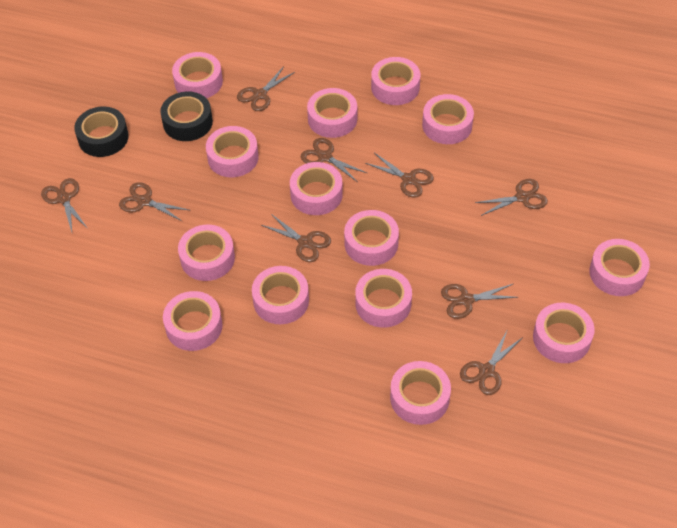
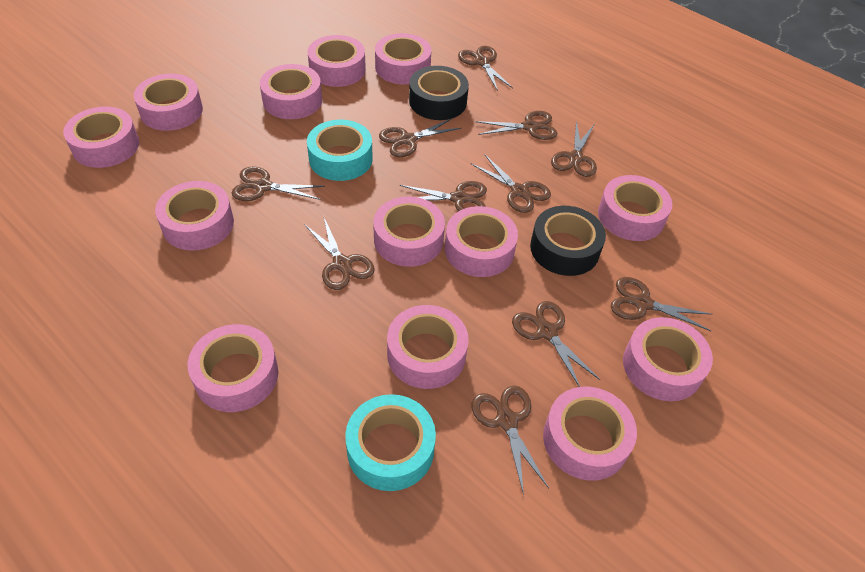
brown scissors: 9 -> 11
pink tape: 14 -> 13
turquoise tape: 0 -> 2

